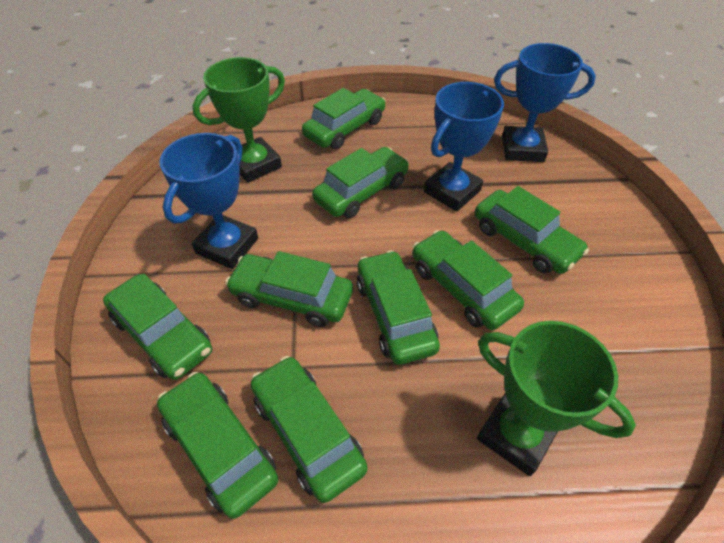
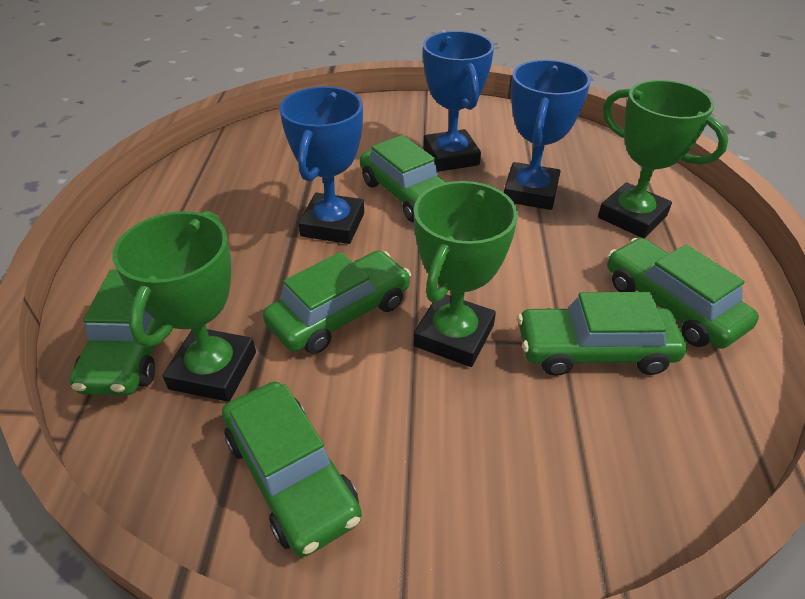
green car: 9 -> 6
green trophy: 2 -> 3

